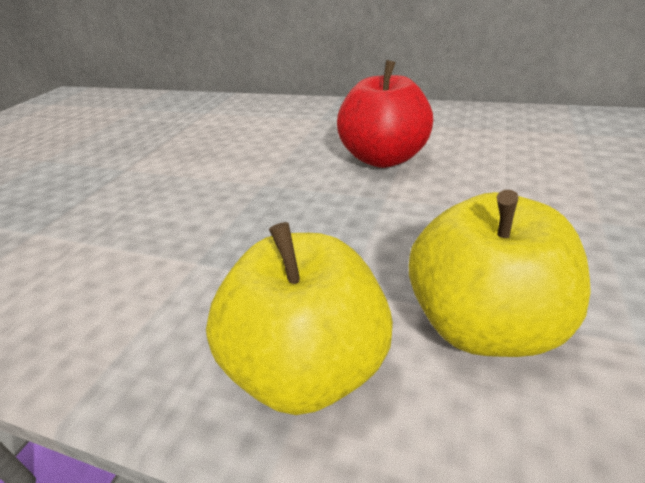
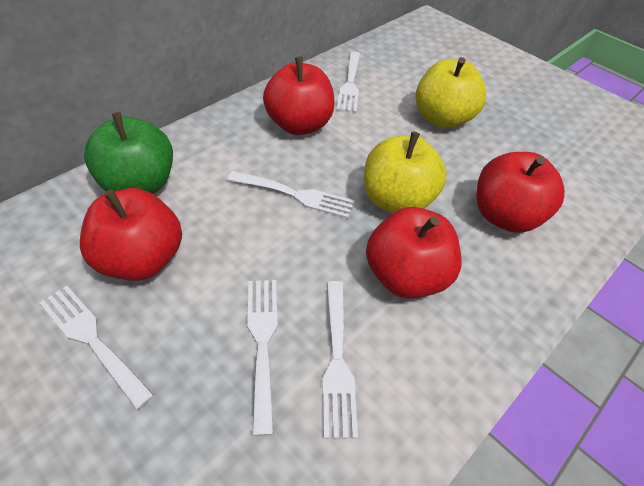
green apple: 0 -> 1
red apple: 1 -> 4
white fork: 0 -> 5

